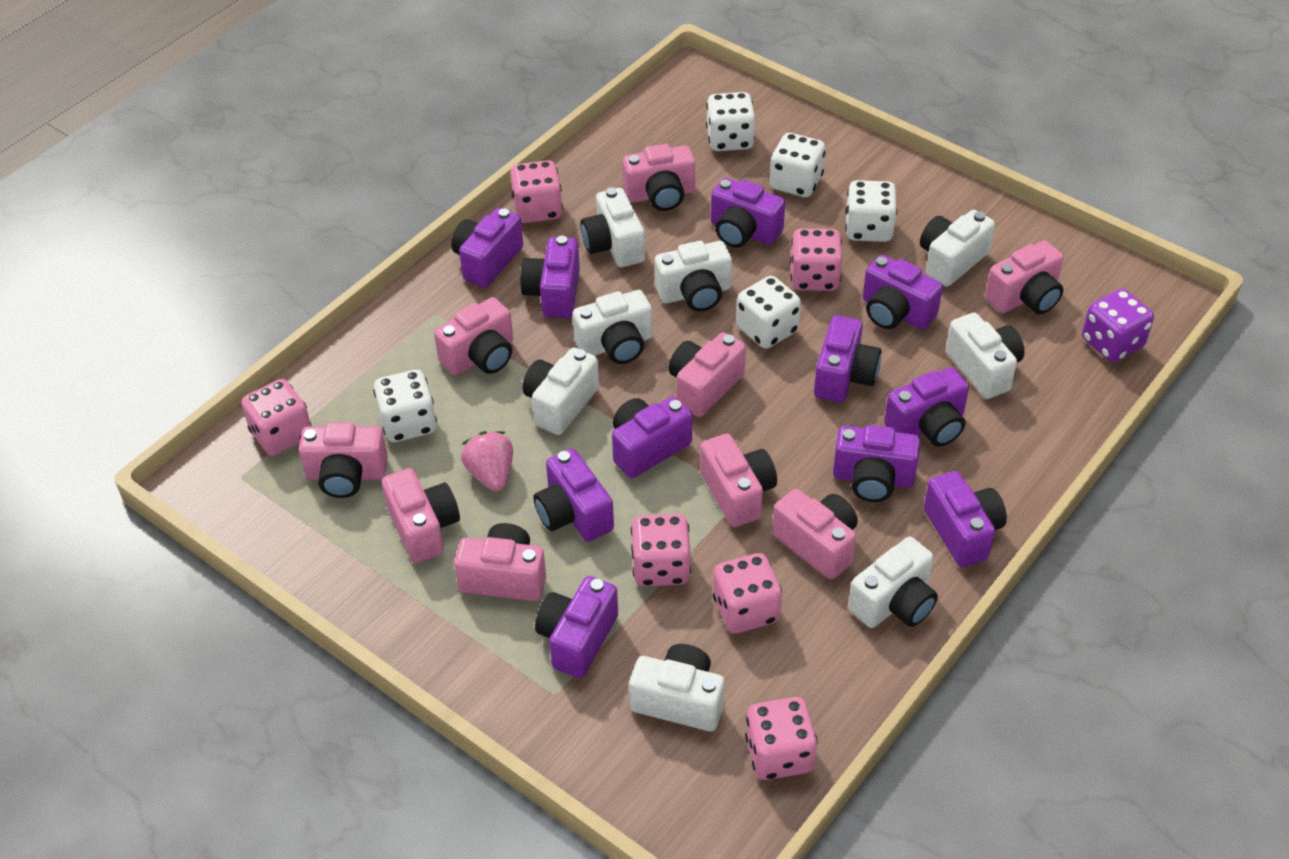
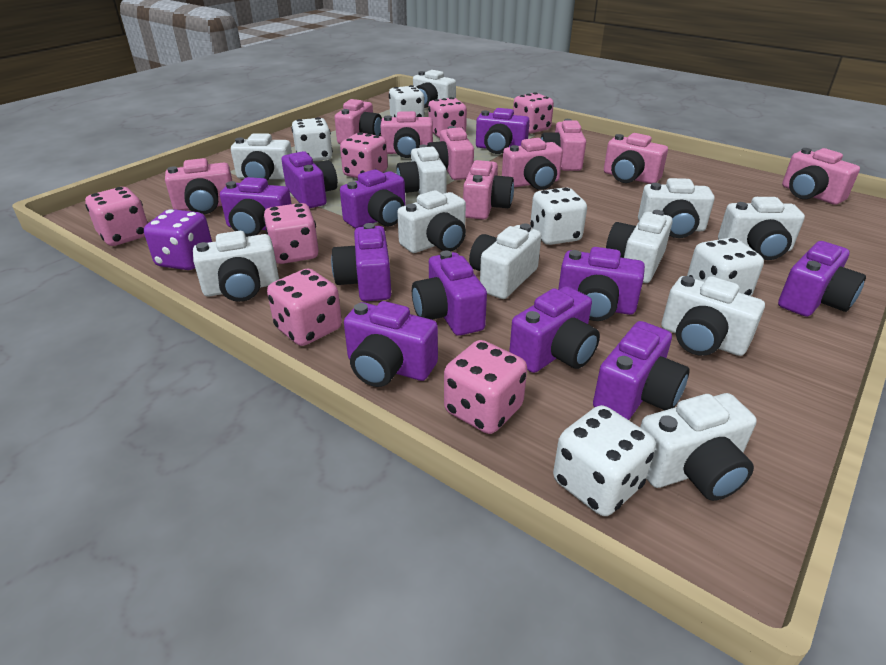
pink dice: 6 -> 7
pink strawberry: 1 -> 0
white camera: 8 -> 11

